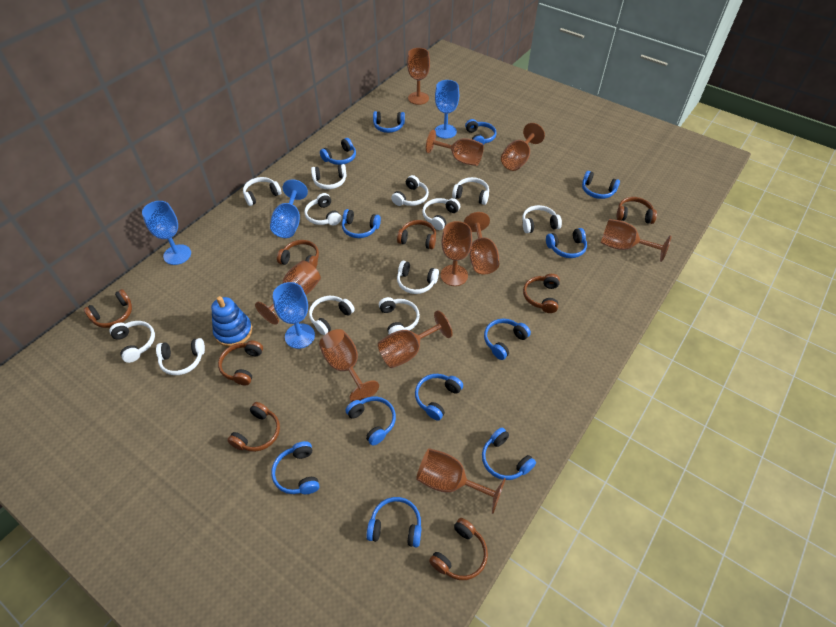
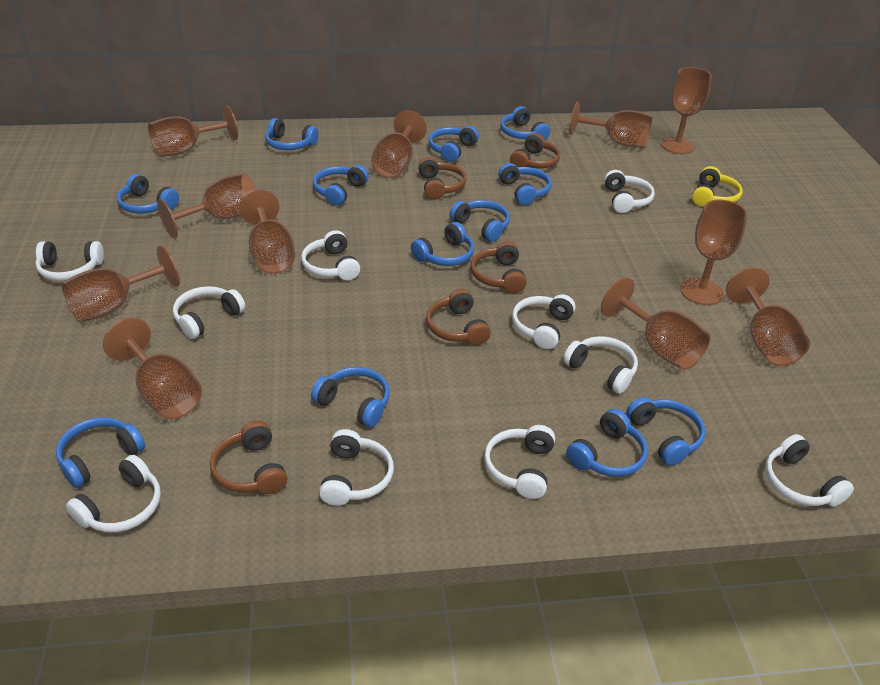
blue goblet: 4 -> 0
blue stacking toy: 1 -> 0
brown goblet: 10 -> 11
brown headphones: 8 -> 5
white headphones: 12 -> 10
yellow headphones: 0 -> 1

